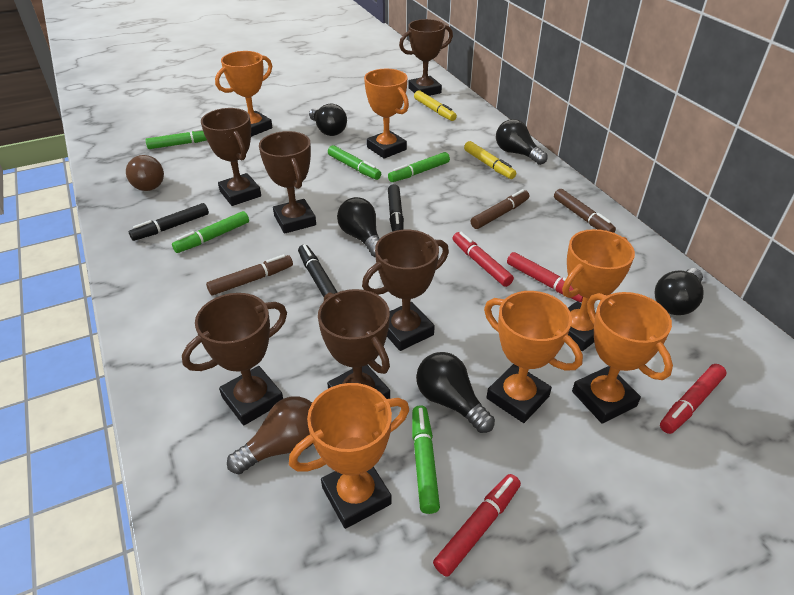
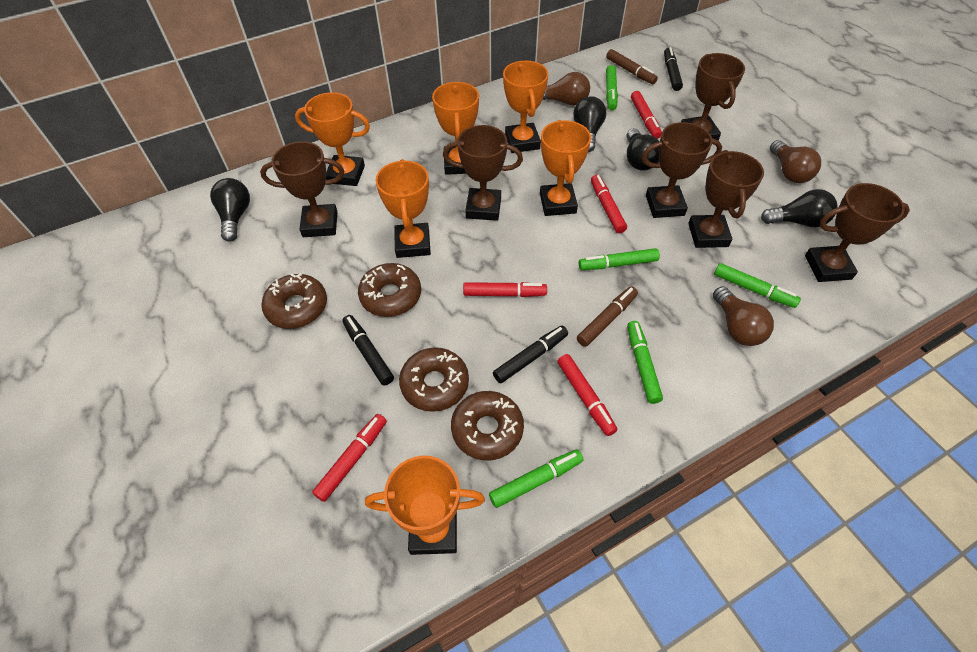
black light bulb: 5 -> 4
brown donut: 0 -> 4
brown light bulb: 2 -> 3
brown marker: 3 -> 2
red marker: 4 -> 5
yellow marker: 2 -> 0

